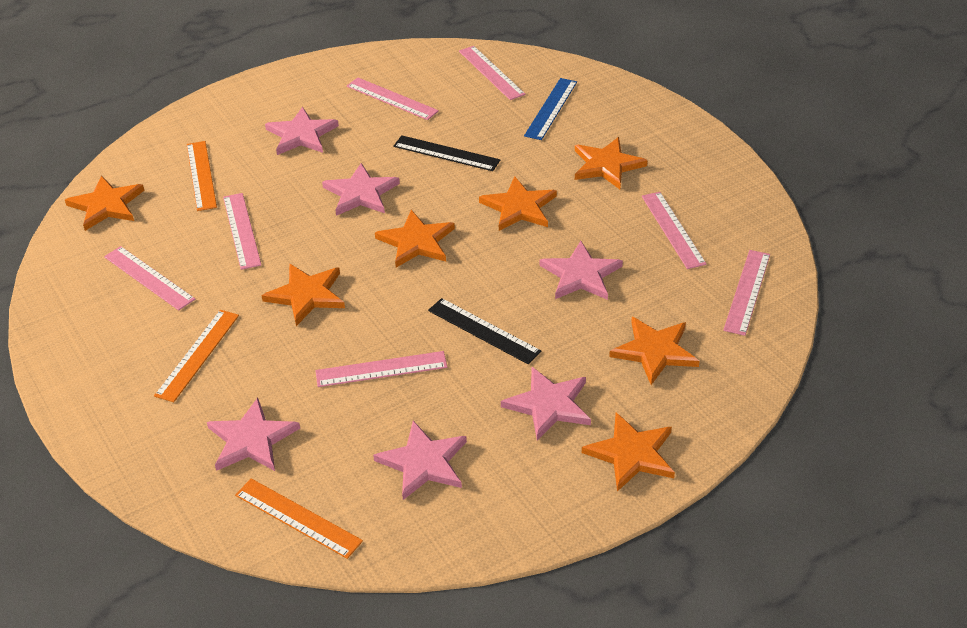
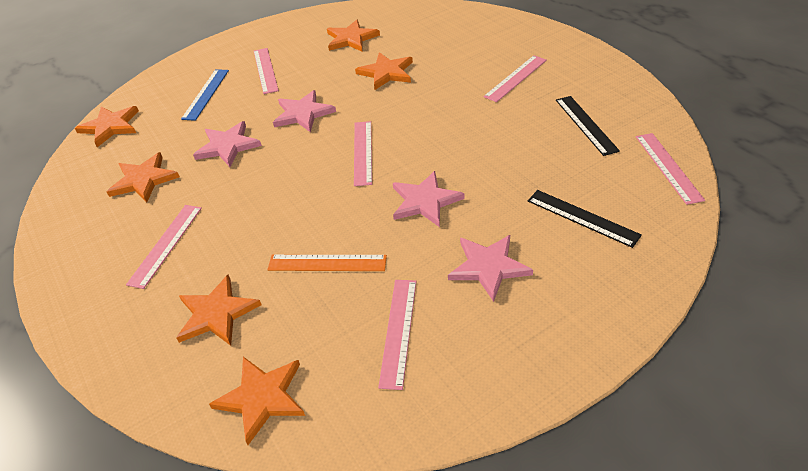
orange ruler: 3 -> 1
orange star: 7 -> 6
pink ruler: 7 -> 6
pink star: 6 -> 4

